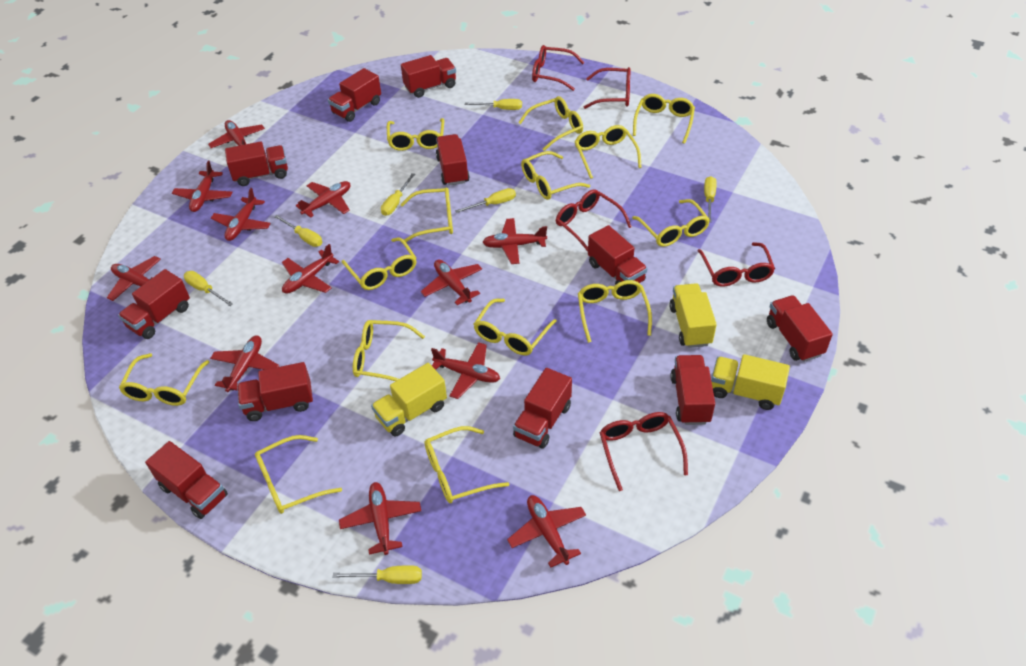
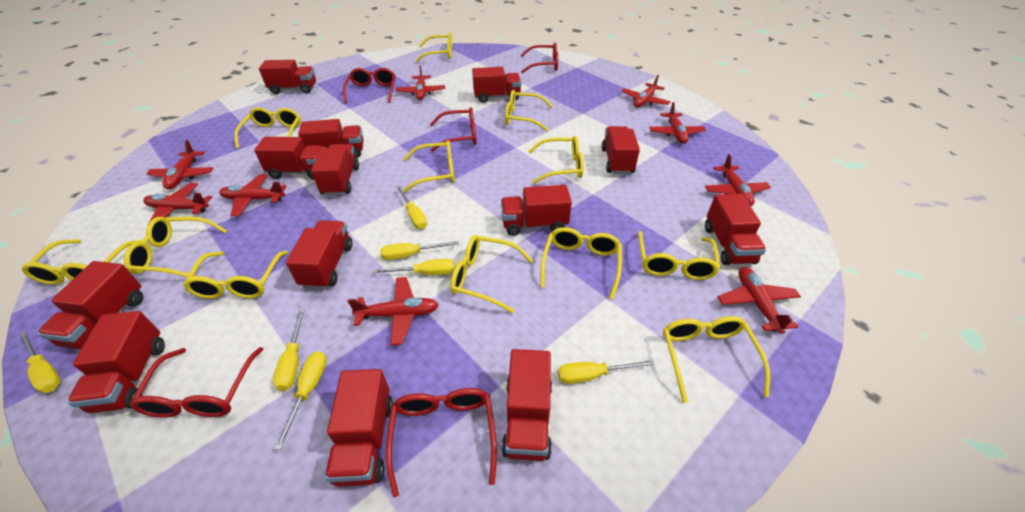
red plane: 12 -> 9
red truck: 11 -> 13
yellow glasses: 14 -> 12
yellow truck: 3 -> 0

